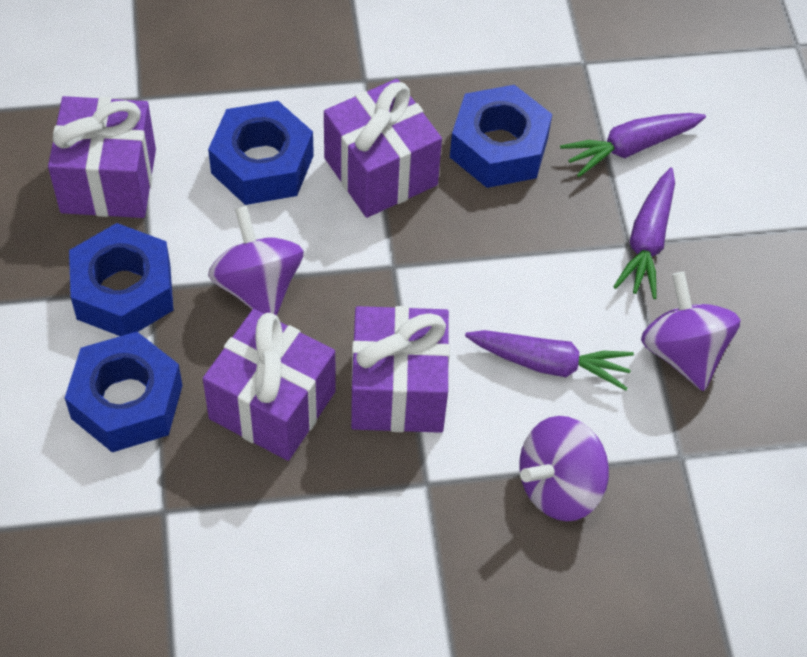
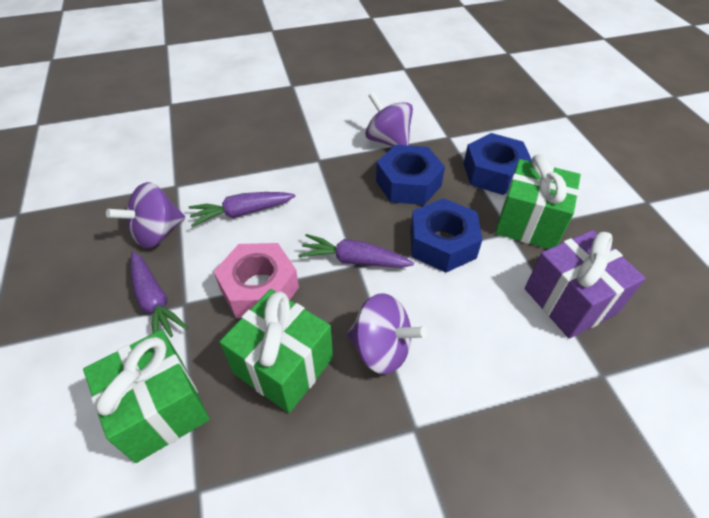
blue nut: 4 -> 3
green gift: 0 -> 3
pink nut: 0 -> 1
purple gift: 4 -> 1

